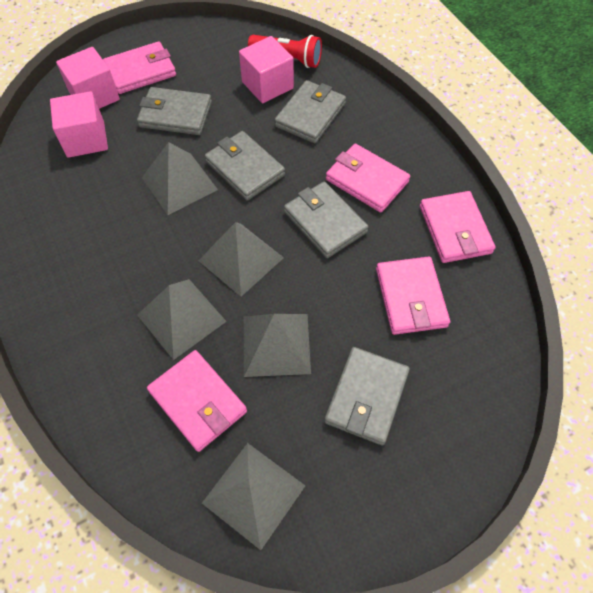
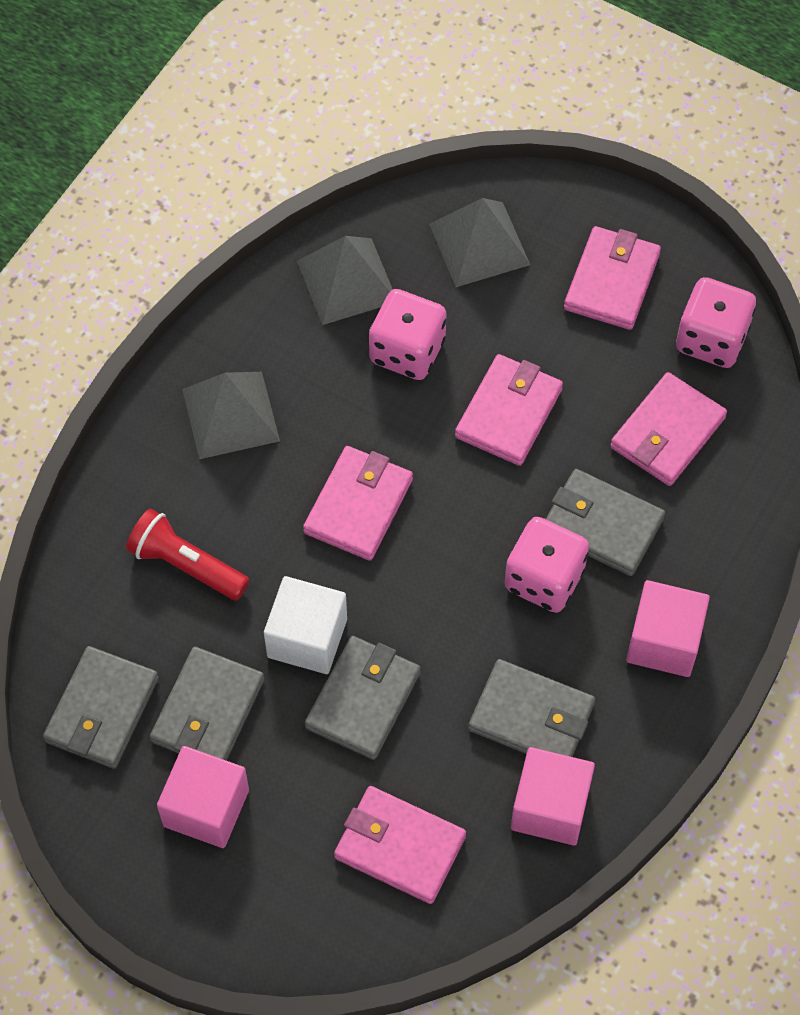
grey pyramid: 5 -> 3
pink dice: 0 -> 3
white cube: 0 -> 1

